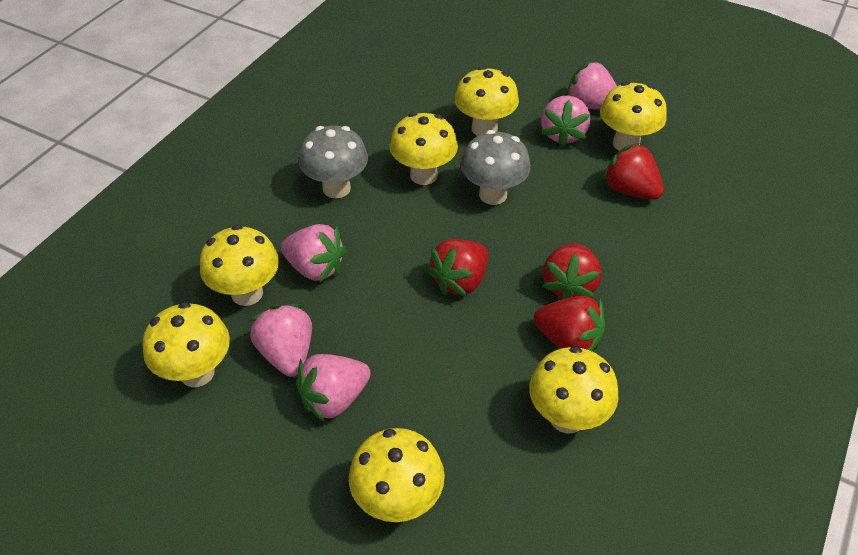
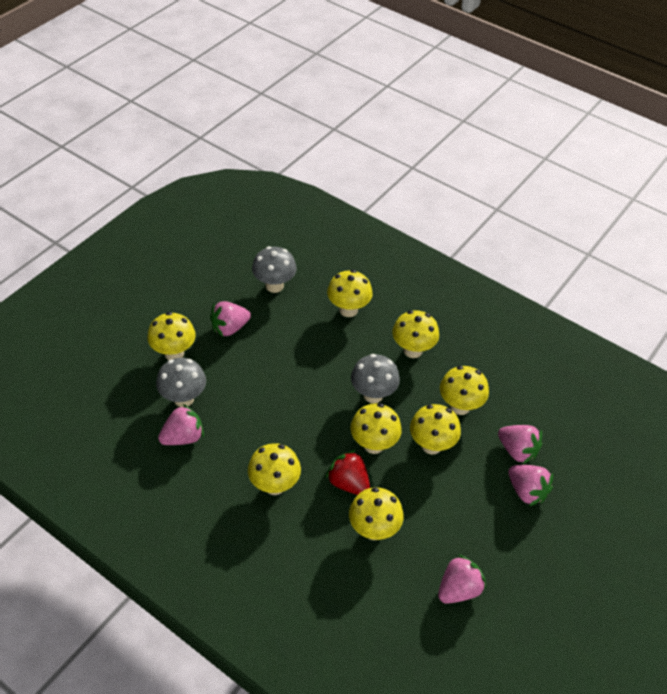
grey mushroom: 2 -> 3
red strawberry: 4 -> 1
yellow mushroom: 7 -> 8

